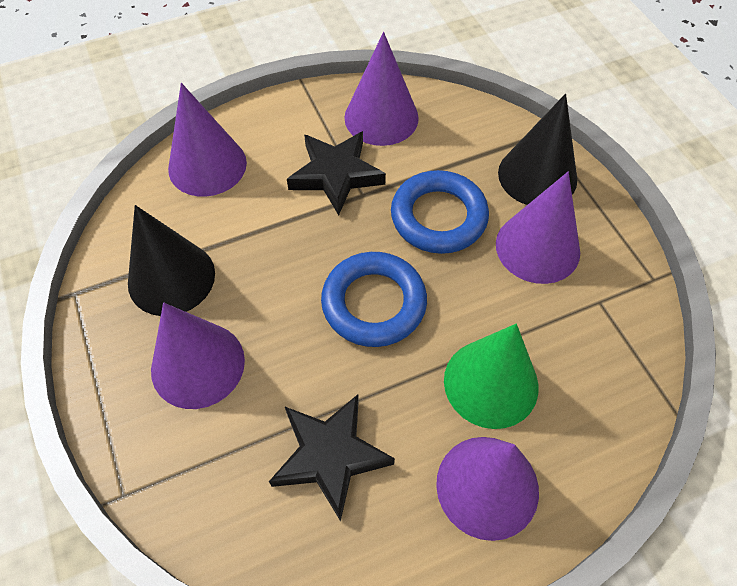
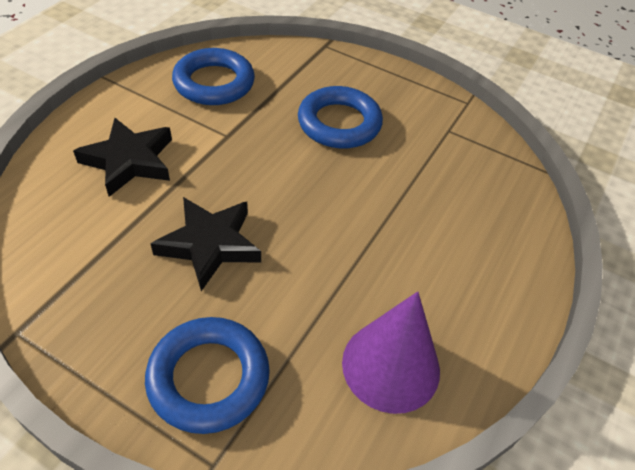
black cone: 2 -> 0
blue ring: 2 -> 3
green cone: 1 -> 0
purple cone: 5 -> 1

